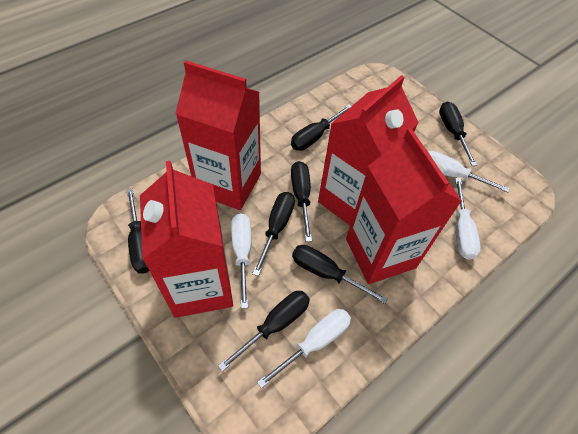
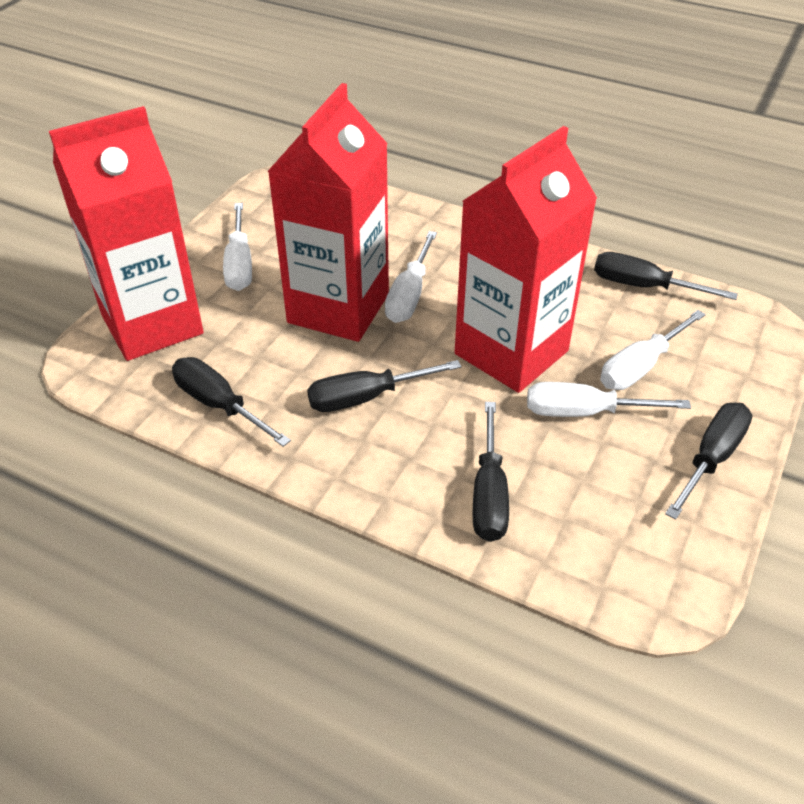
black screwdriver: 7 -> 5
red carton: 4 -> 3

